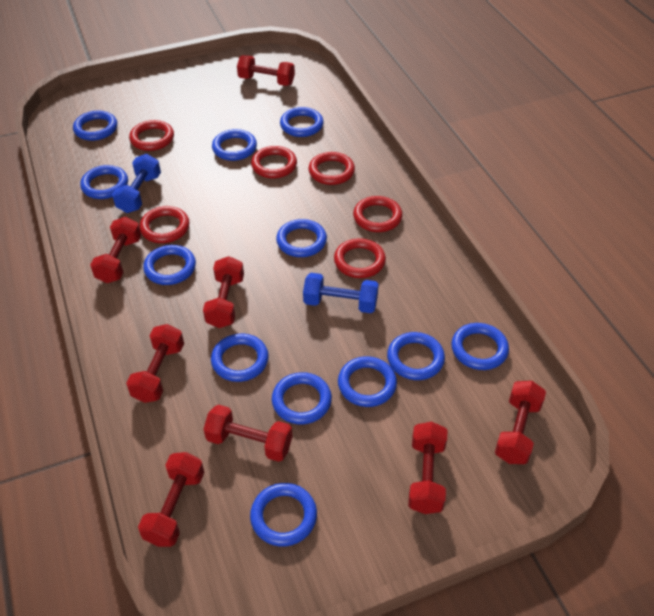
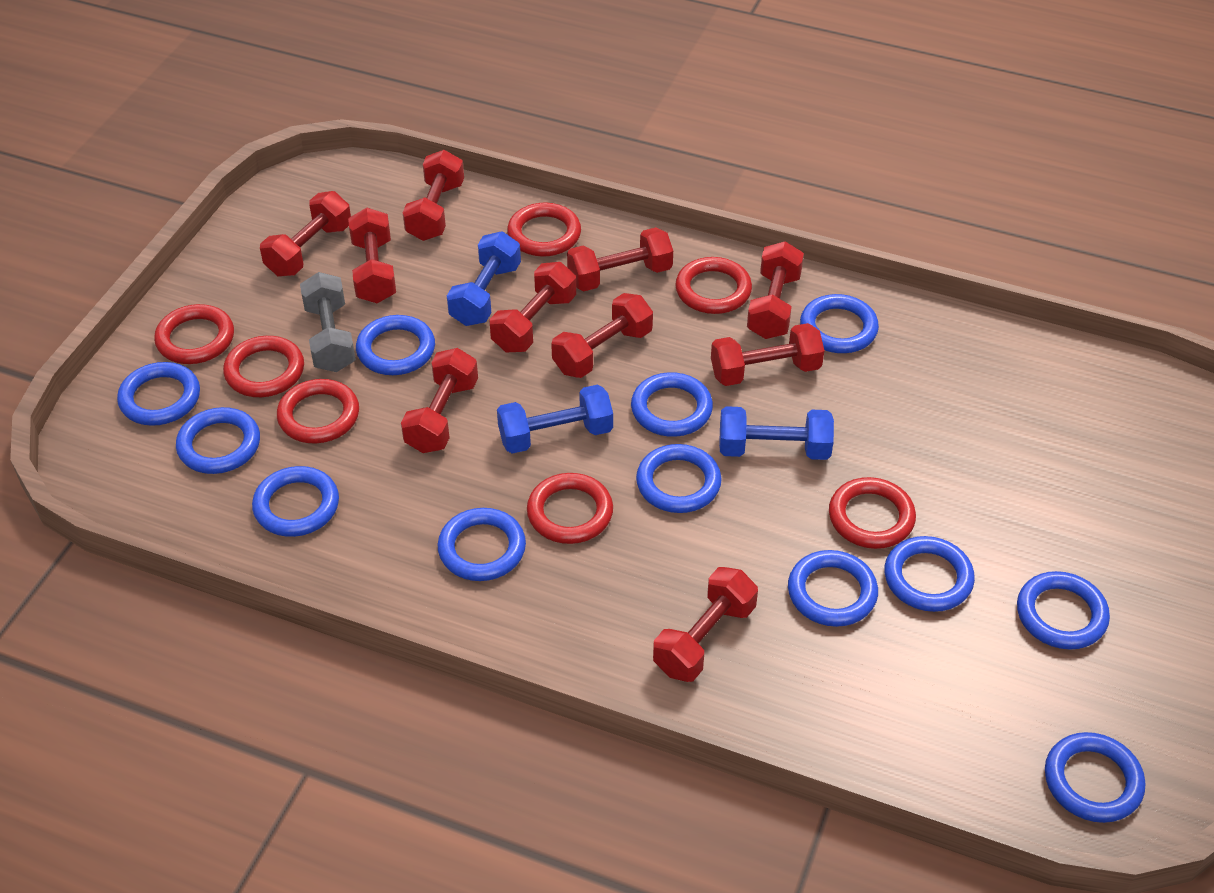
blue dumbbell: 2 -> 3
grey dumbbell: 0 -> 1
red dumbbell: 8 -> 10
red ring: 6 -> 7

